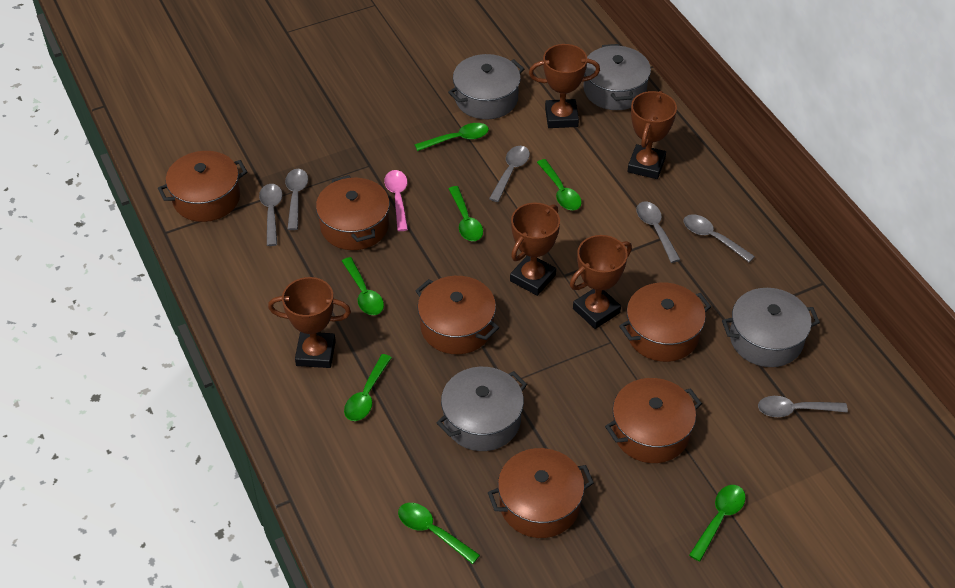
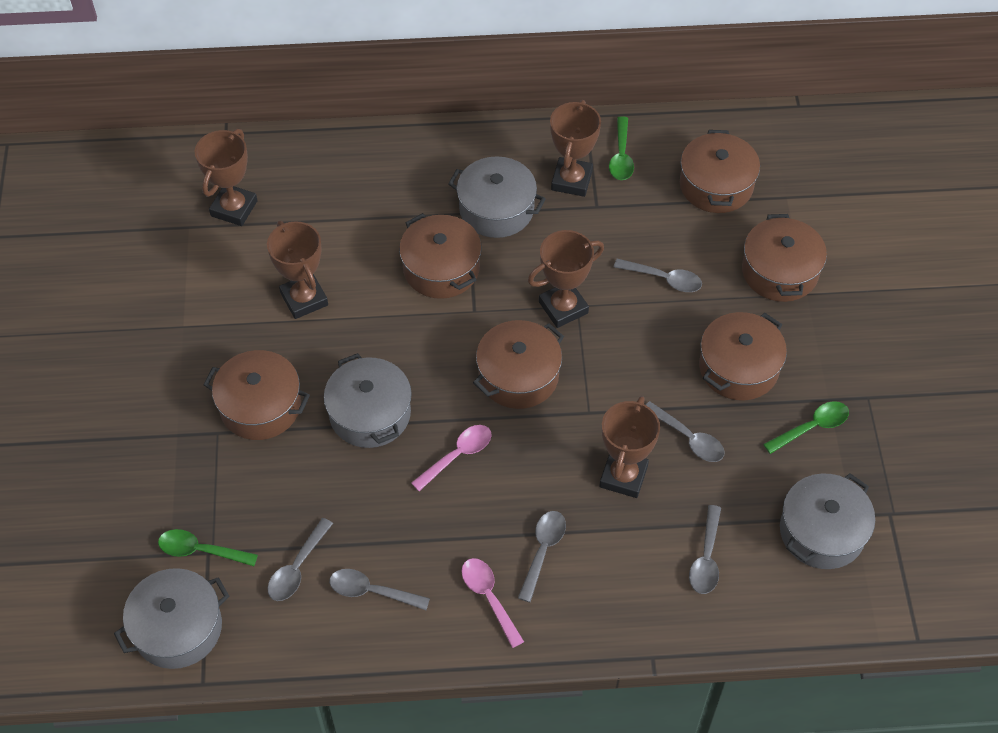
green spoon: 7 -> 3
pink spoon: 1 -> 2

